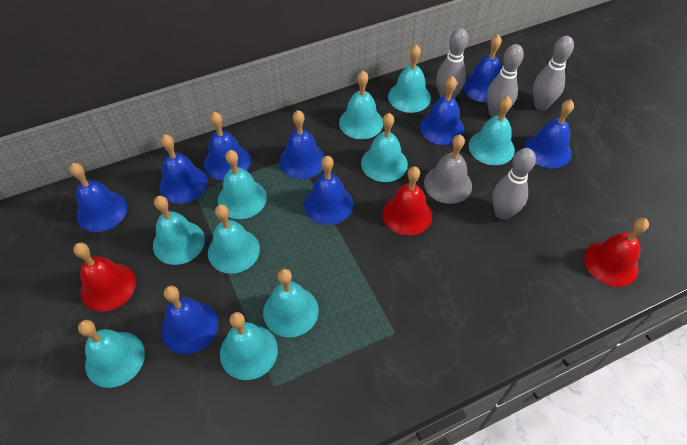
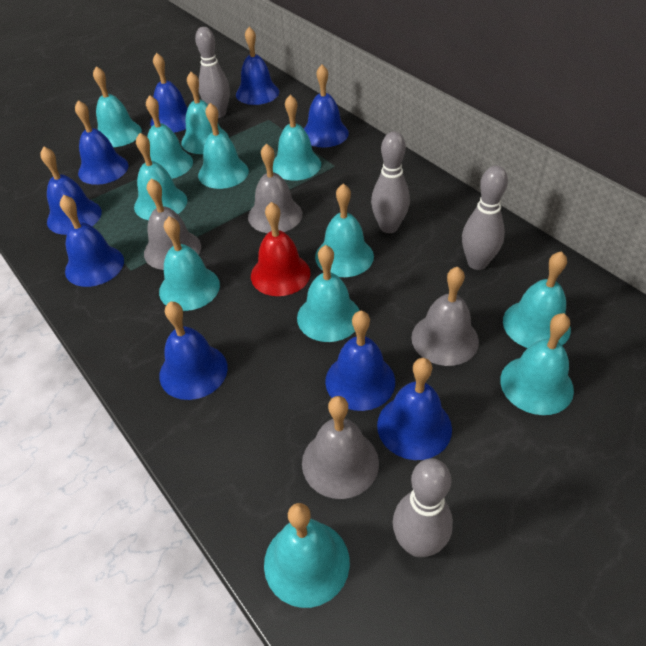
grey bell: 1 -> 4
red bell: 3 -> 1
turquoise bell: 10 -> 12

